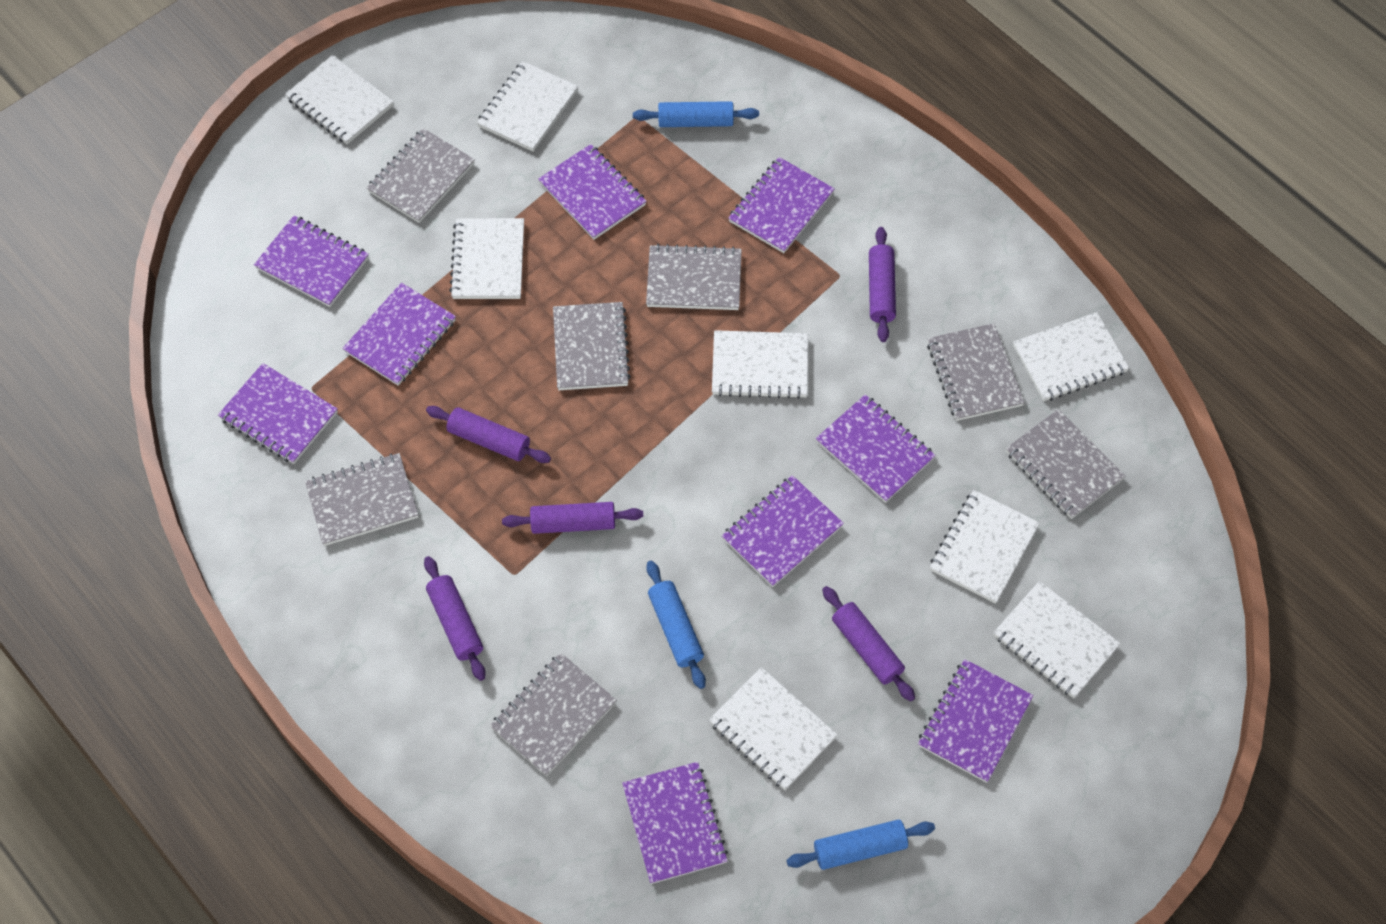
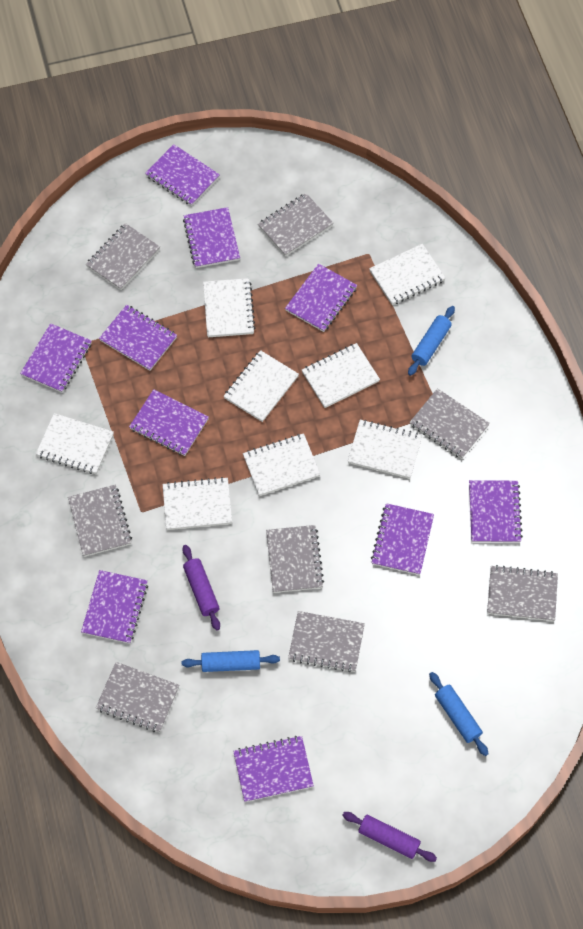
grey notebook: 7 -> 8
purple notebook: 9 -> 10
purple rolling pin: 5 -> 2

